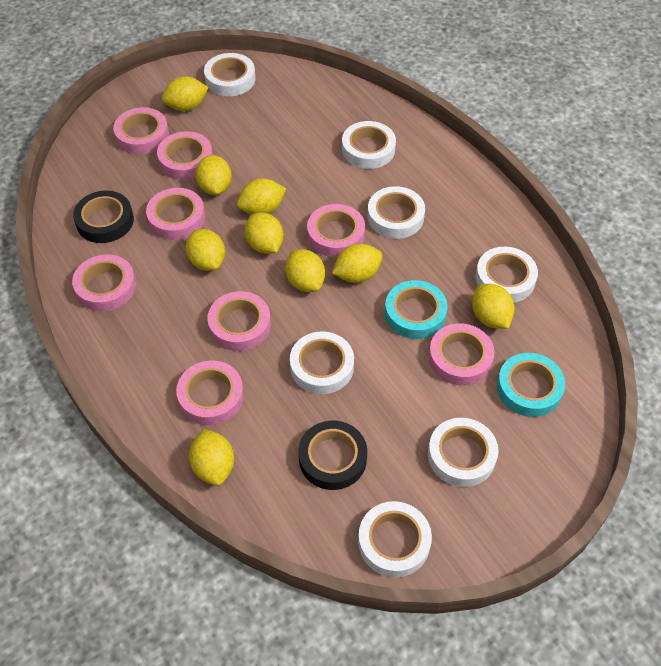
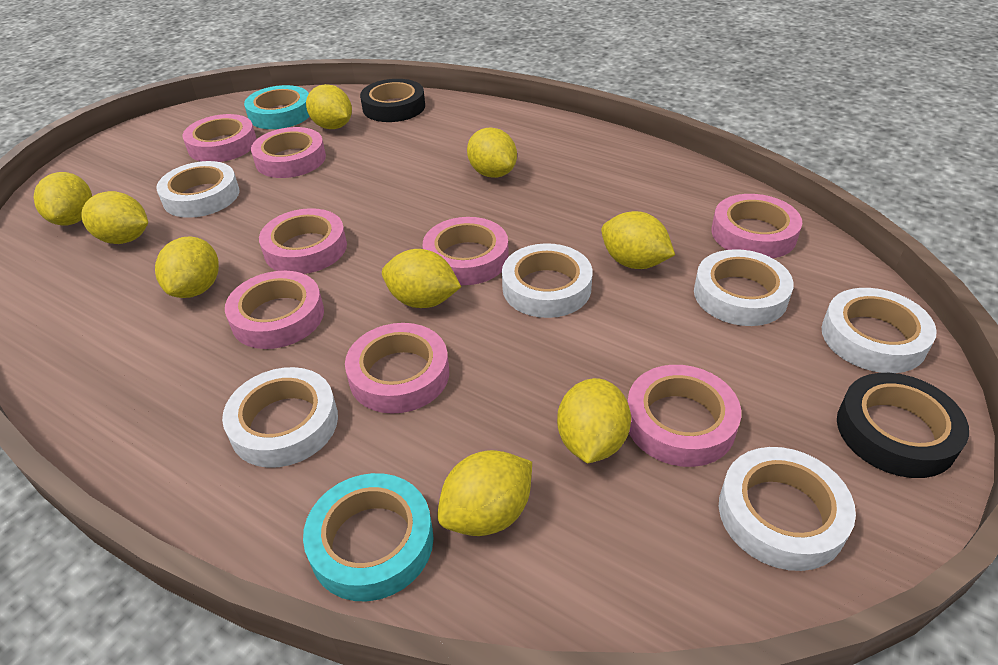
white tape: 7 -> 6

